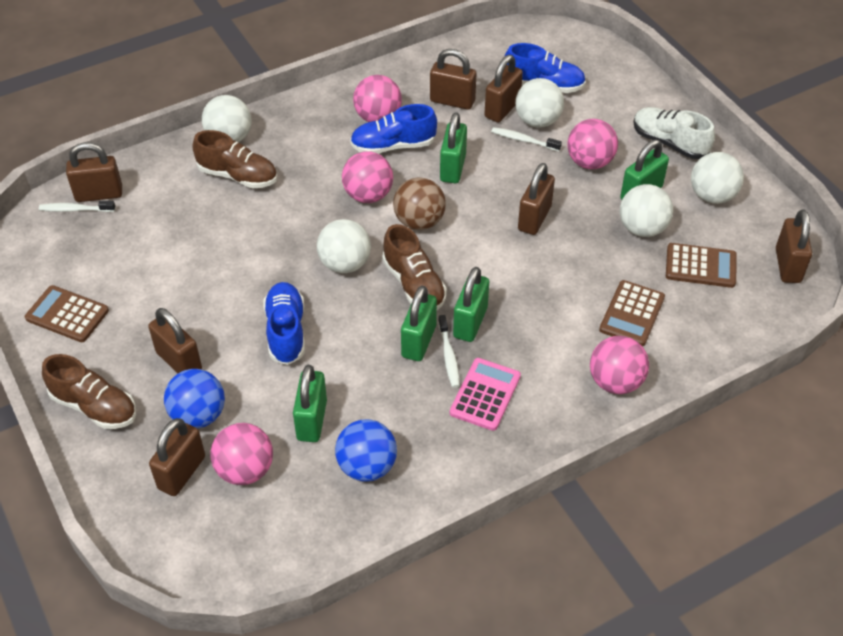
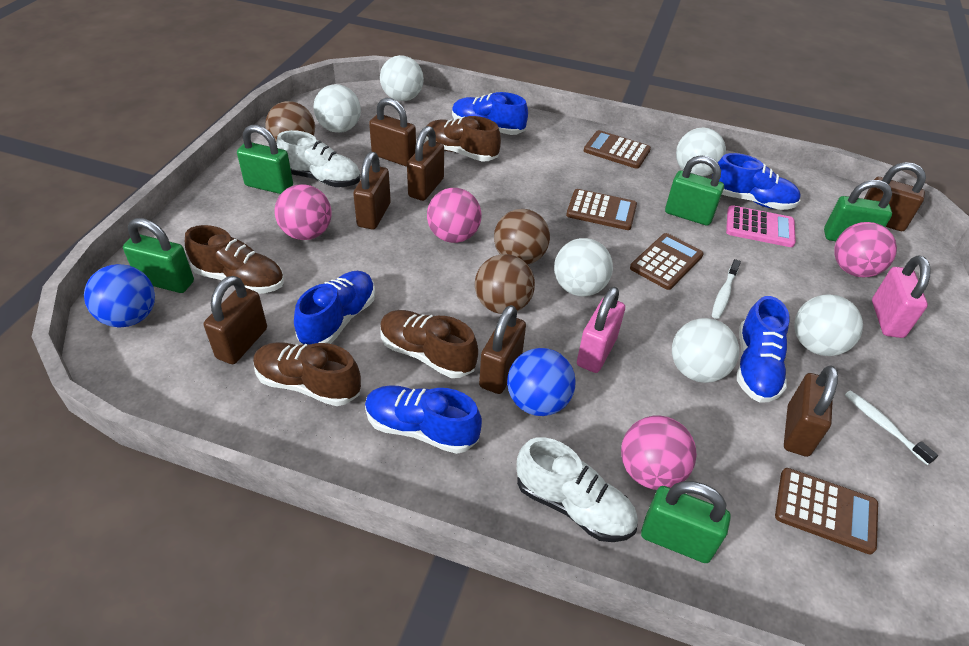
blue shoe: 3 -> 5
brown ball: 1 -> 3
brown calculator: 3 -> 4
brown shoe: 3 -> 4
pink ball: 5 -> 4
pink padlock: 0 -> 2
white ball: 5 -> 6
white shoe: 1 -> 2
white toothbrush: 3 -> 2

